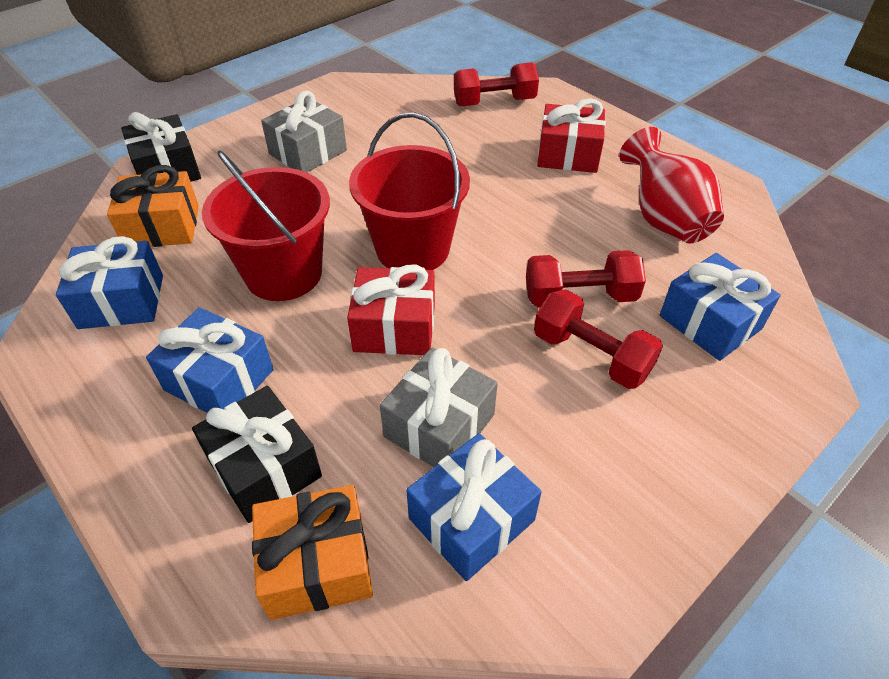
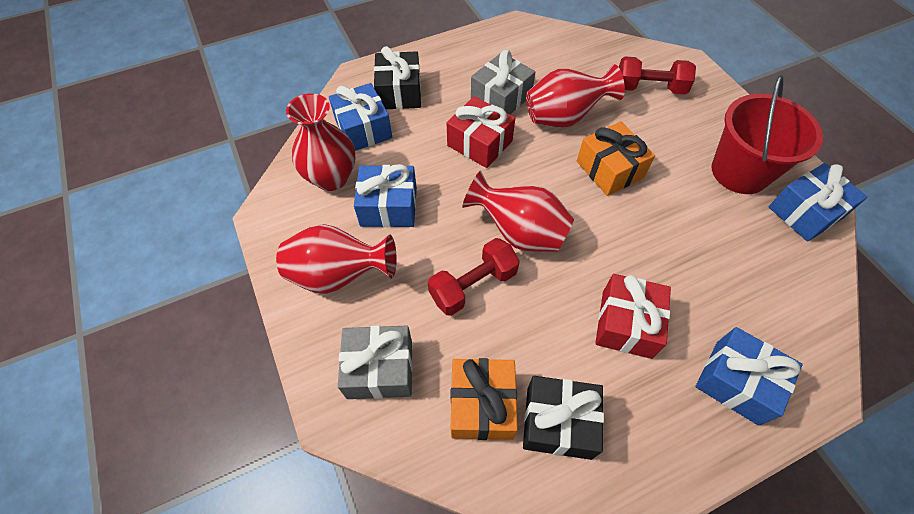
red bucket: 2 -> 1
red dumbbell: 3 -> 2
red vase: 1 -> 4

